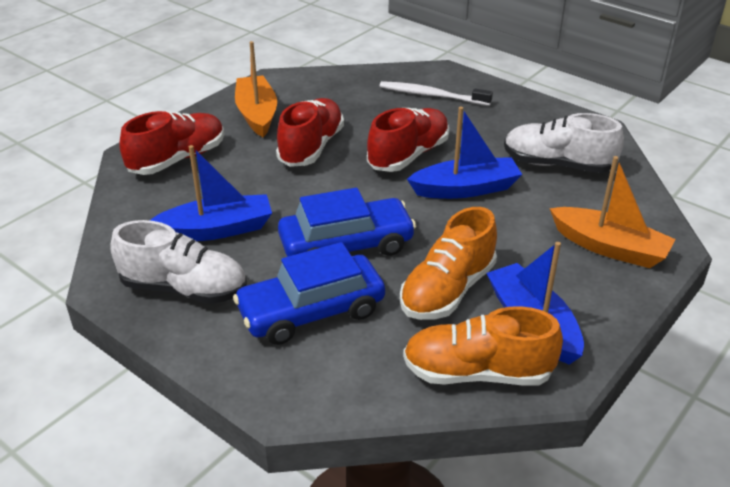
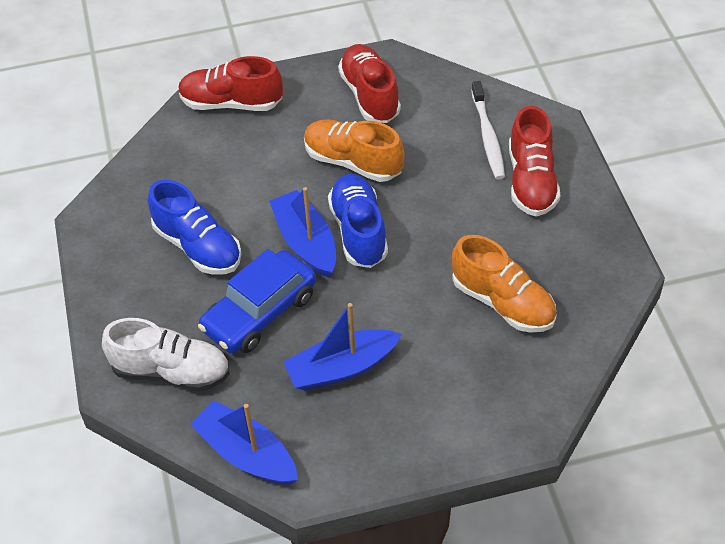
blue car: 2 -> 1
blue shoe: 0 -> 2
orange boat: 2 -> 0
white shoe: 2 -> 1

